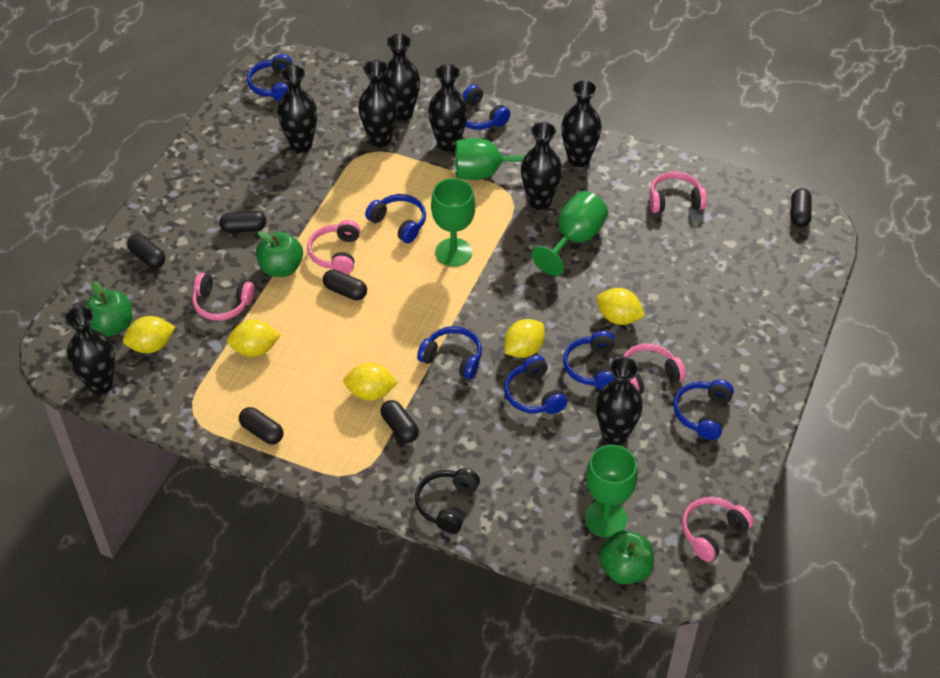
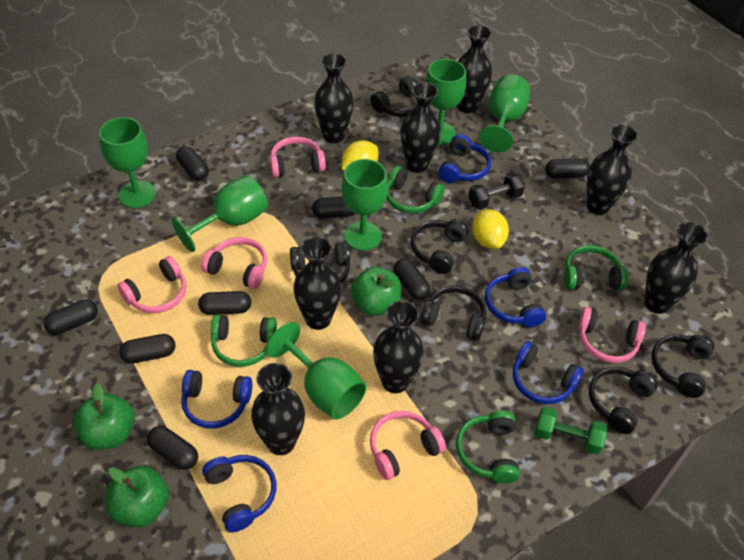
black capsule: 6 -> 8
black dumbbell: 0 -> 1
black headphones: 1 -> 6
blue headphones: 7 -> 5
green dumbbell: 0 -> 1
green goblet: 4 -> 6
green headphones: 0 -> 4
yellow lemon: 5 -> 2

